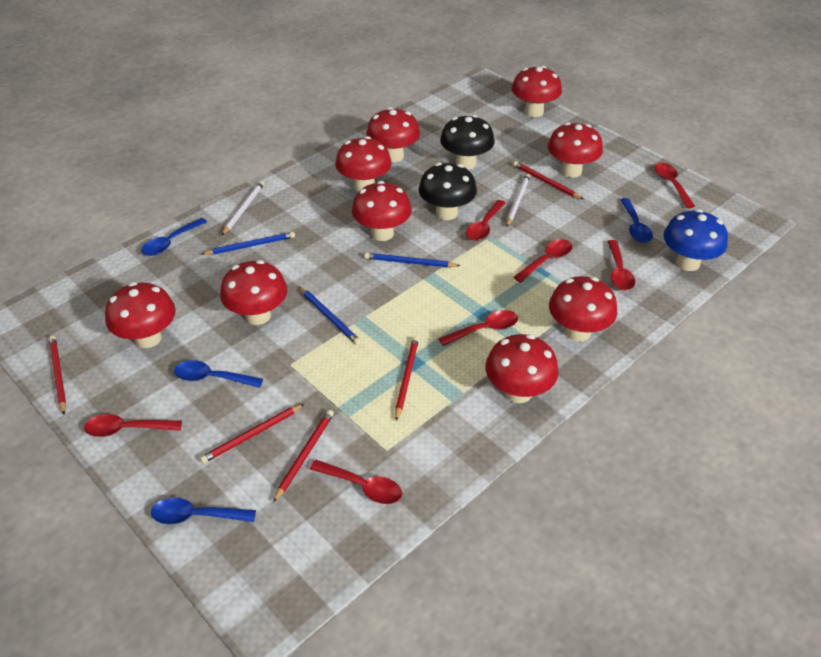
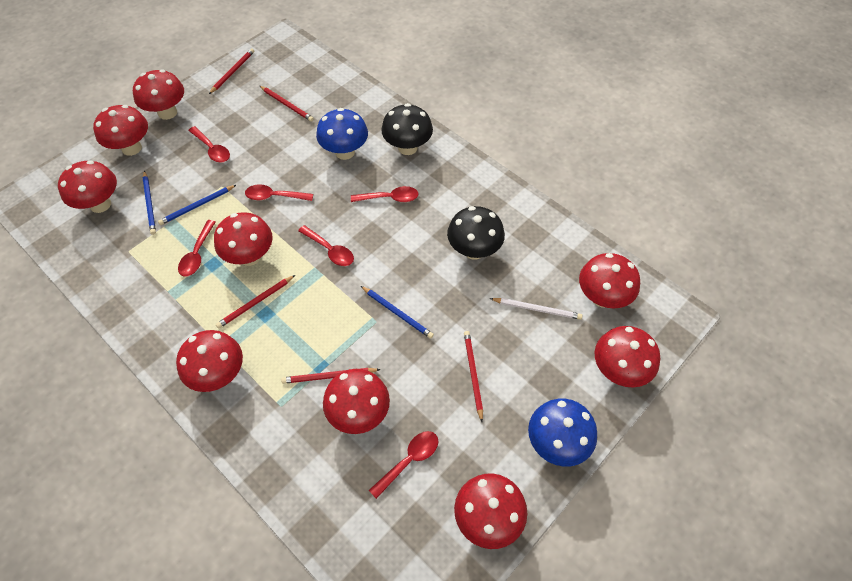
blue mushroom: 1 -> 2
blue spoon: 4 -> 0
red spoon: 7 -> 6
white pencil: 2 -> 1

